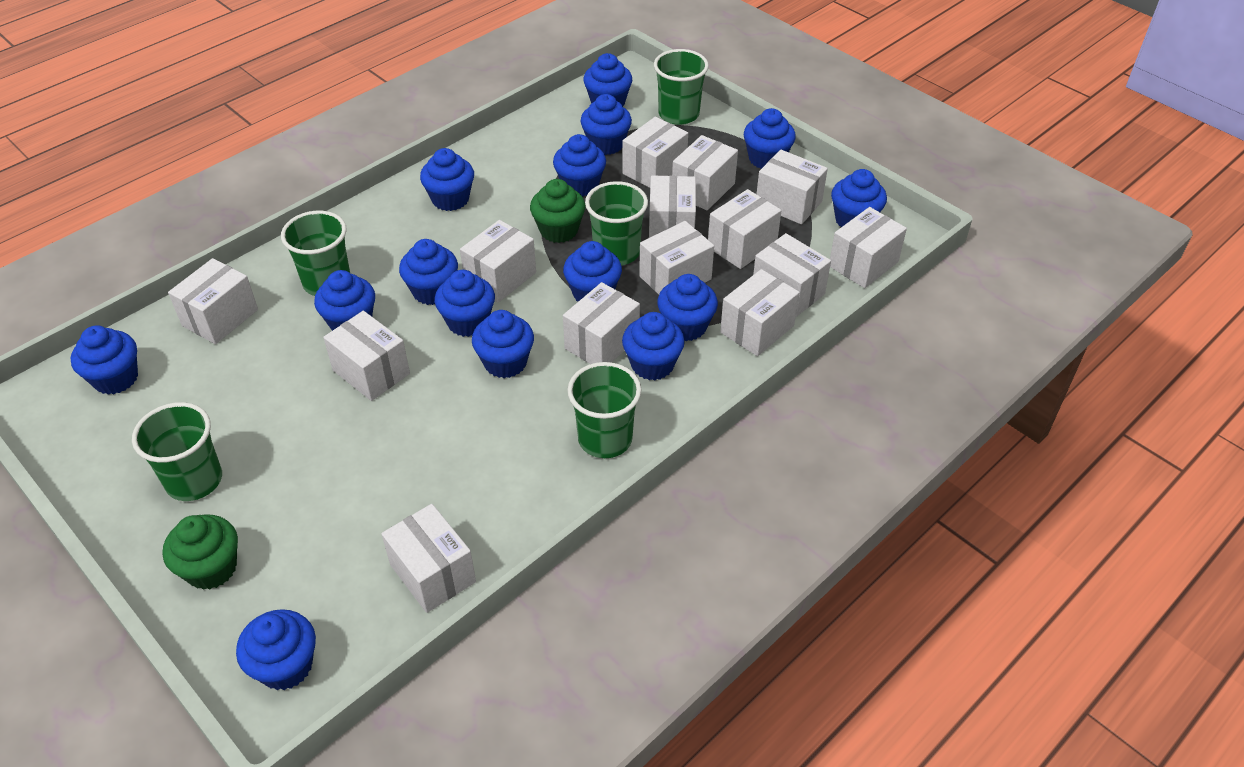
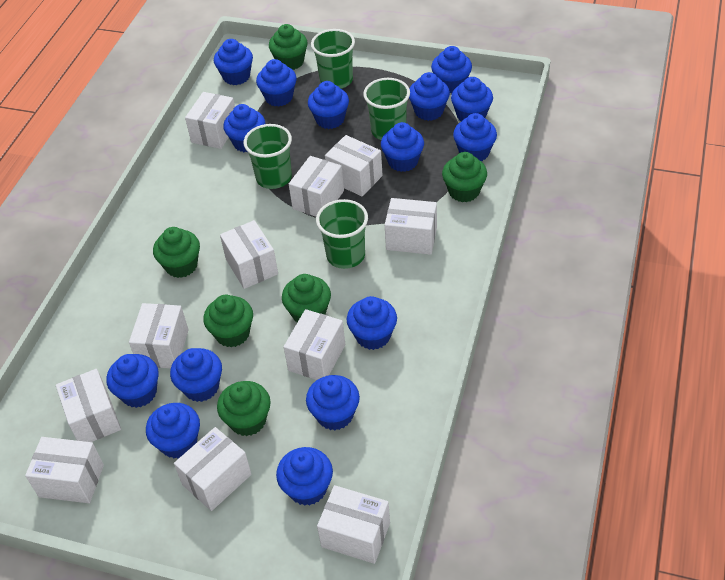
green cup: 5 -> 4
green cupcake: 2 -> 6
white box: 14 -> 11

